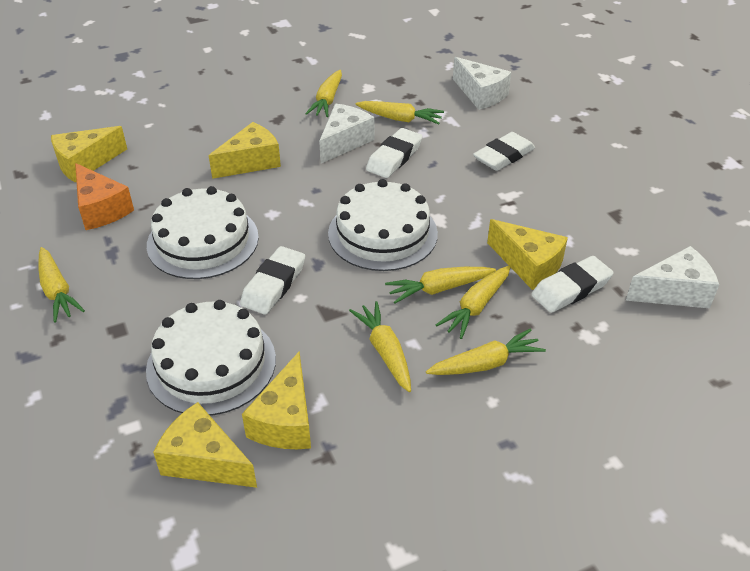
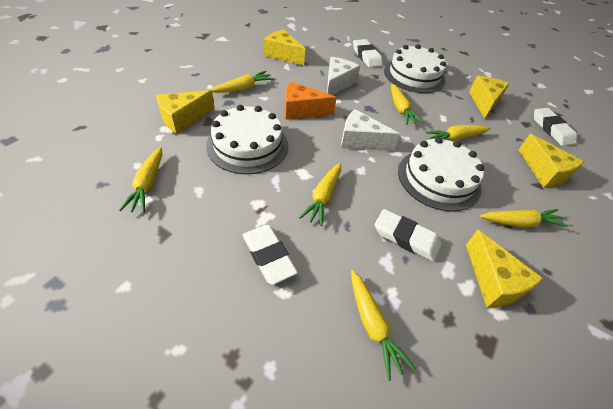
white cheese: 3 -> 2

